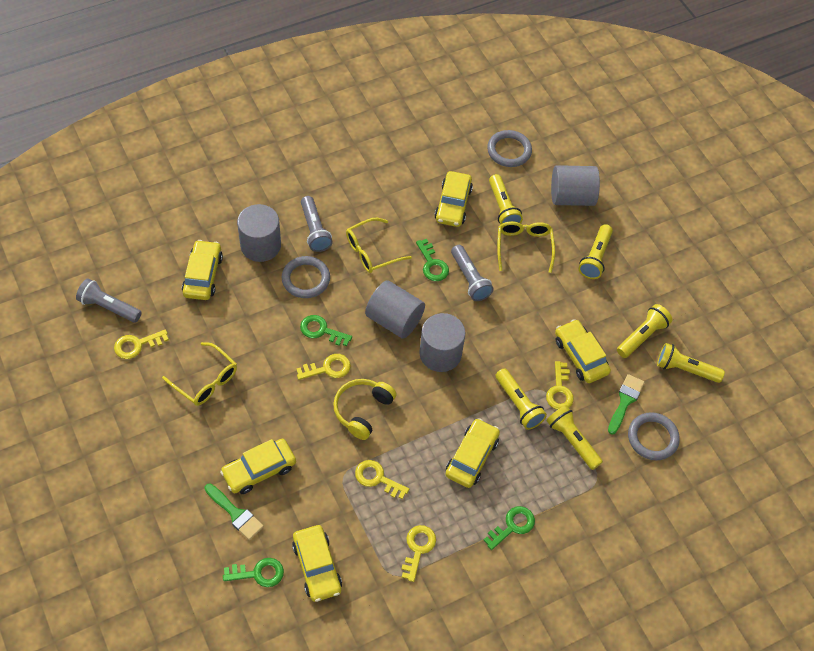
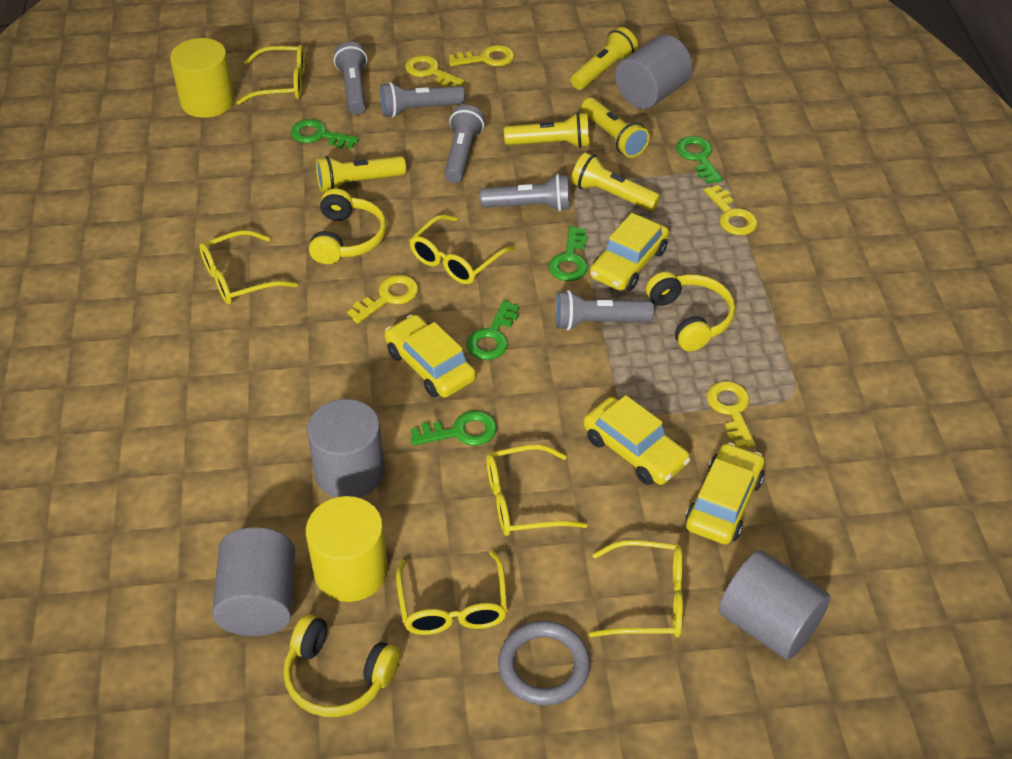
green brush: 2 -> 0
green key: 4 -> 5
grey flashlight: 3 -> 5
grey ring: 3 -> 1
yellow car: 6 -> 4
yellow cylinder: 0 -> 2
yellow flashlight: 6 -> 5
yellow glasses: 3 -> 6
yellow headphones: 1 -> 3

